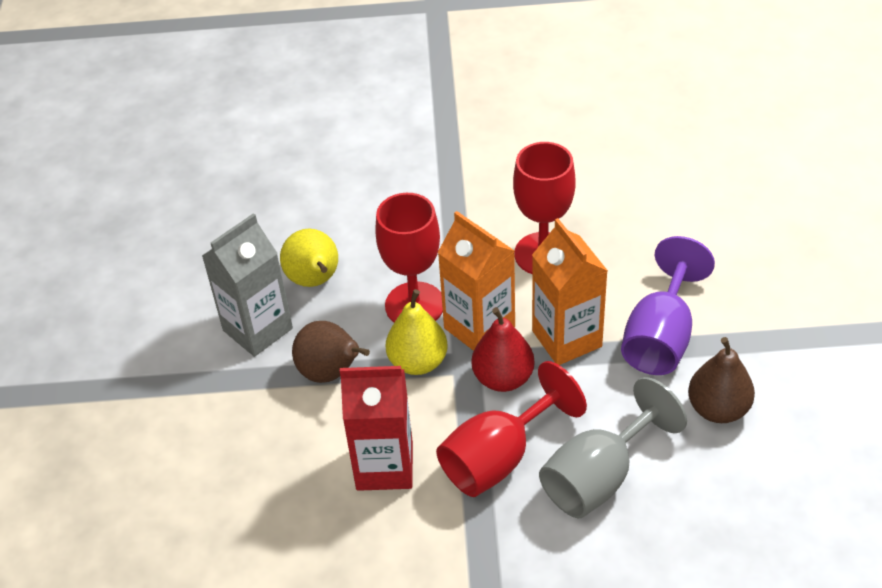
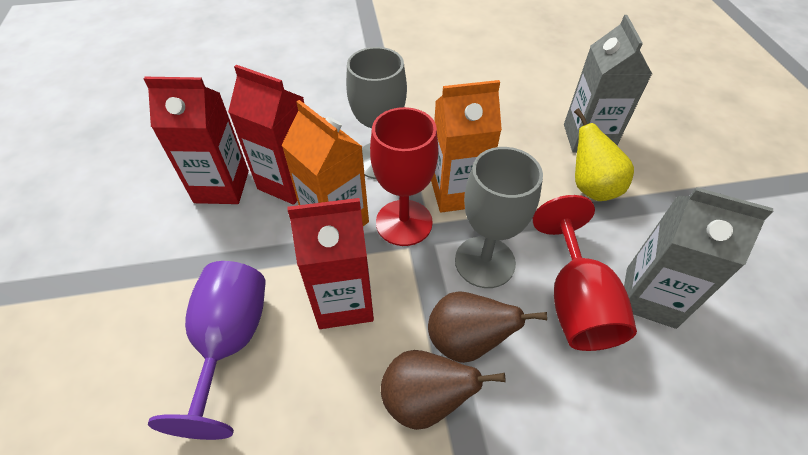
grey carton: 1 -> 2
grey goblet: 1 -> 2
red carton: 1 -> 3
red goblet: 3 -> 2
red pear: 1 -> 0
yellow pear: 2 -> 1

